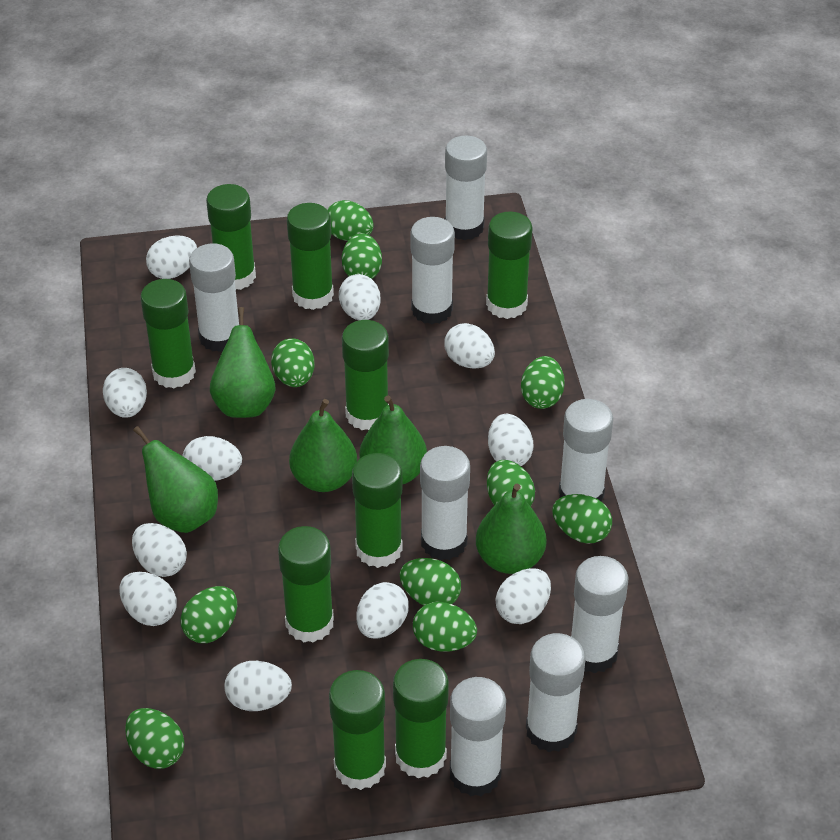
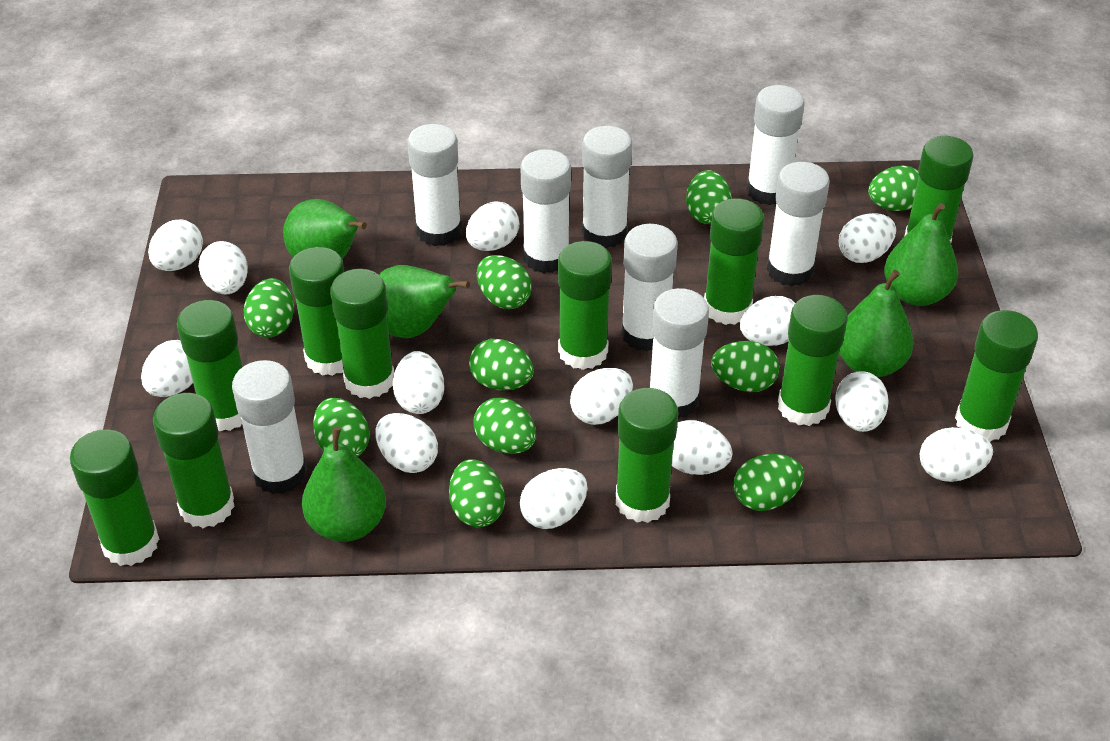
green glue stick: 9 -> 11
white egg: 11 -> 13

